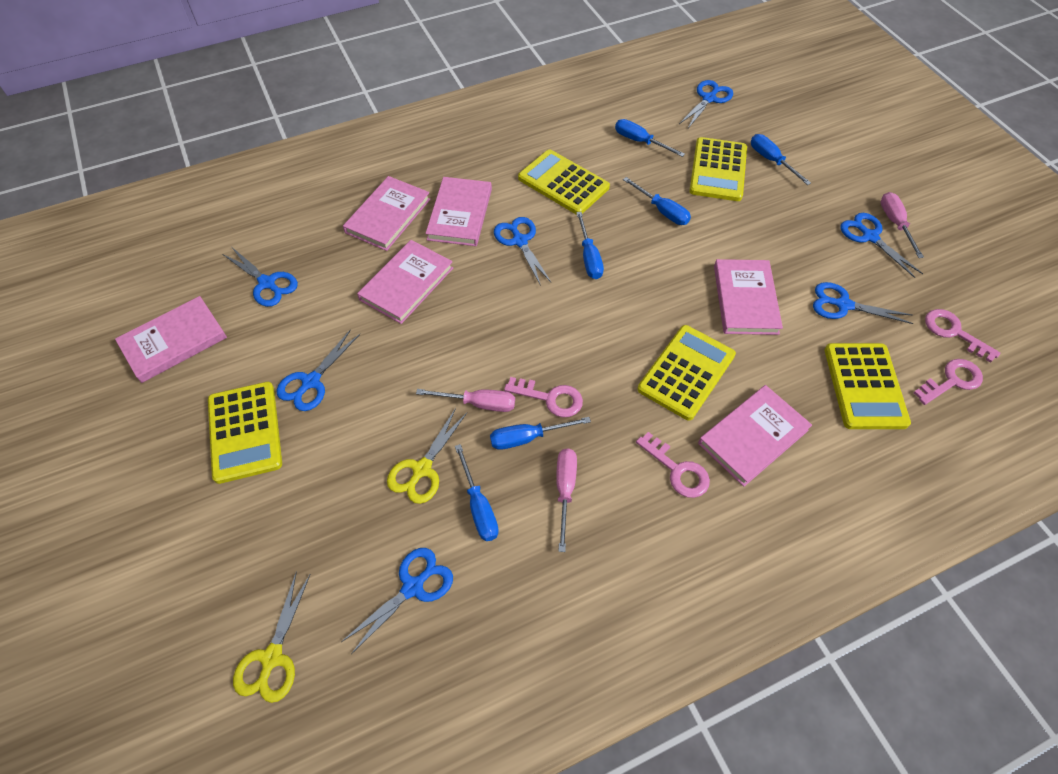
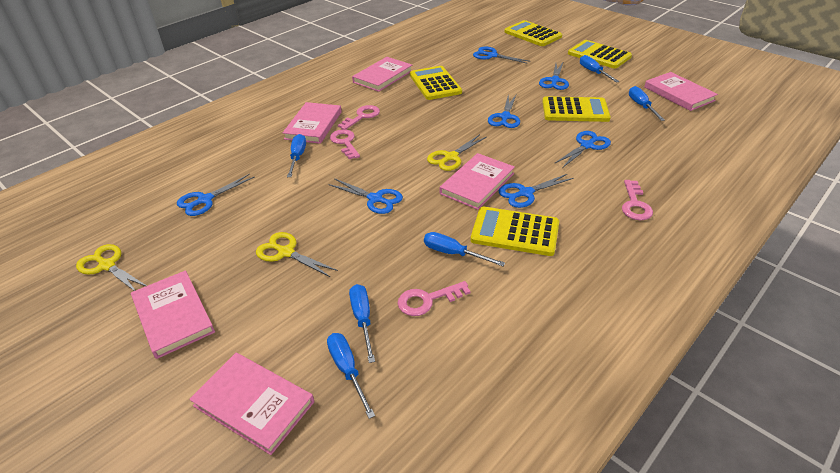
pink screwdriver: 3 -> 0
yellow scissors: 2 -> 3

